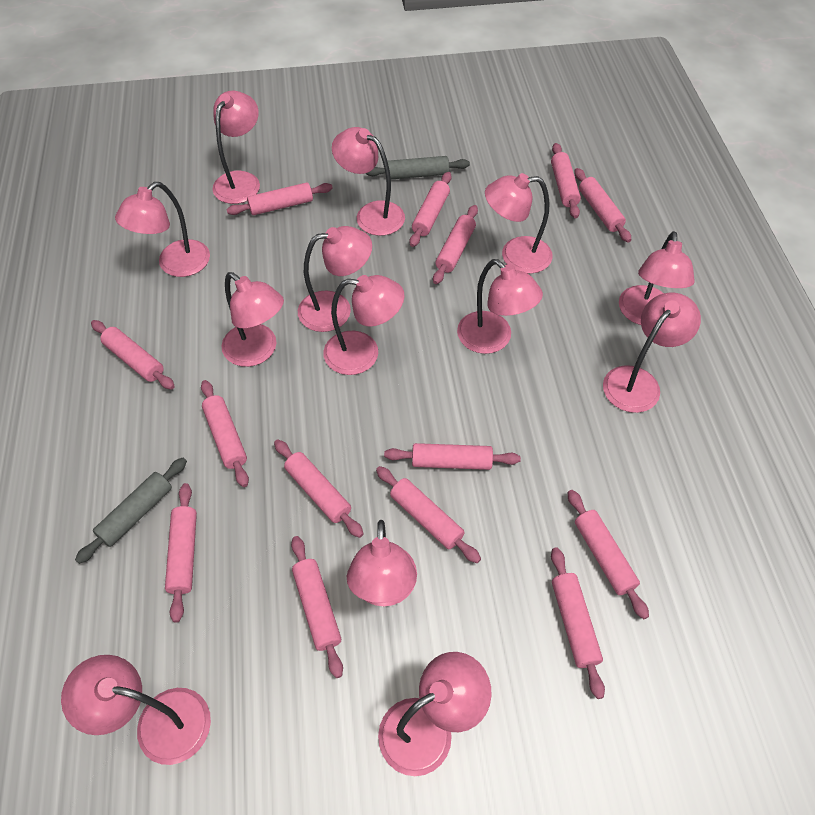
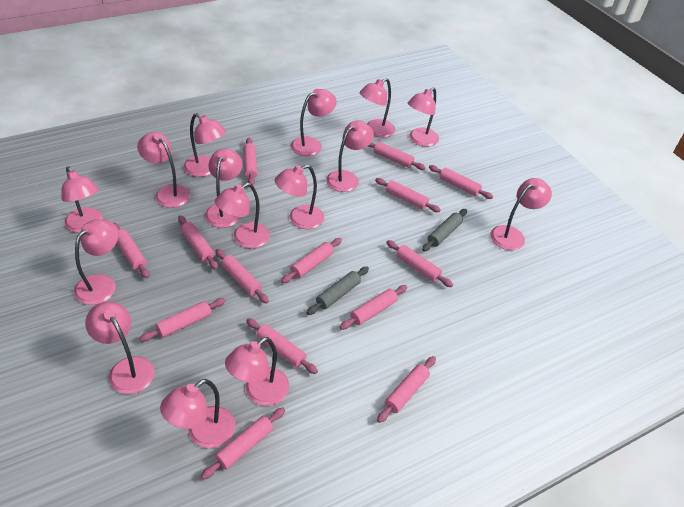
pink lamp: 13 -> 15

